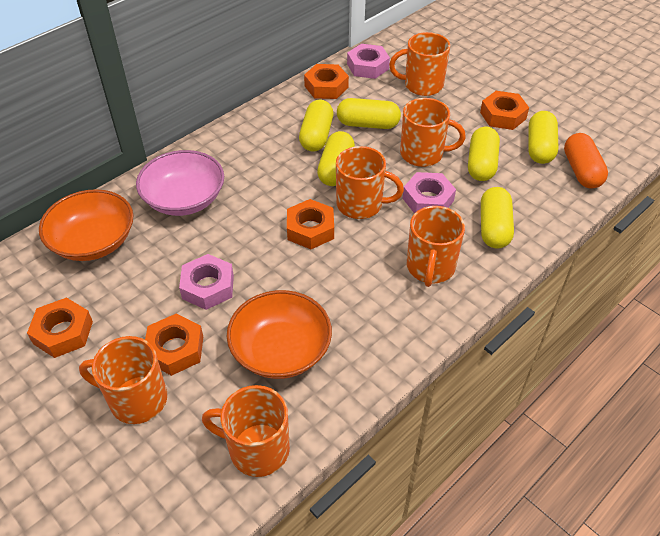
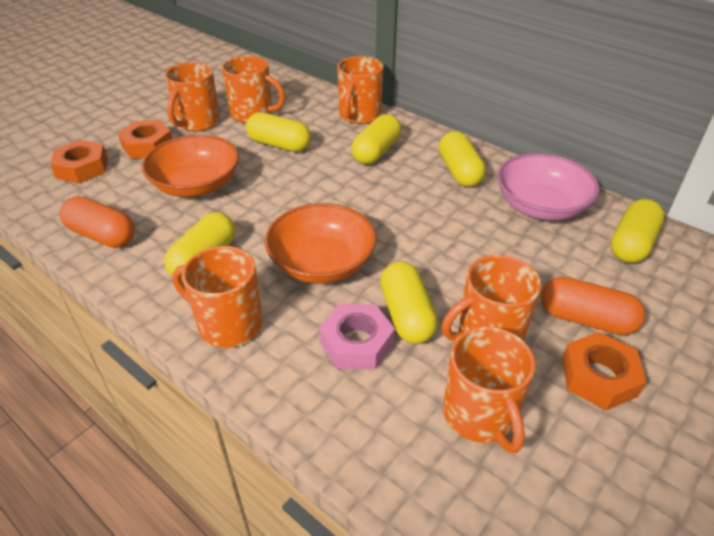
orange capsule: 1 -> 2
orange nut: 5 -> 3
pink nut: 3 -> 1

